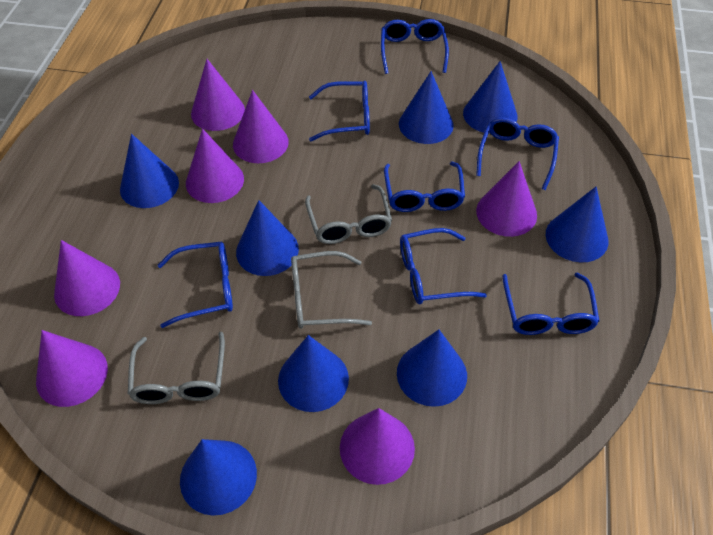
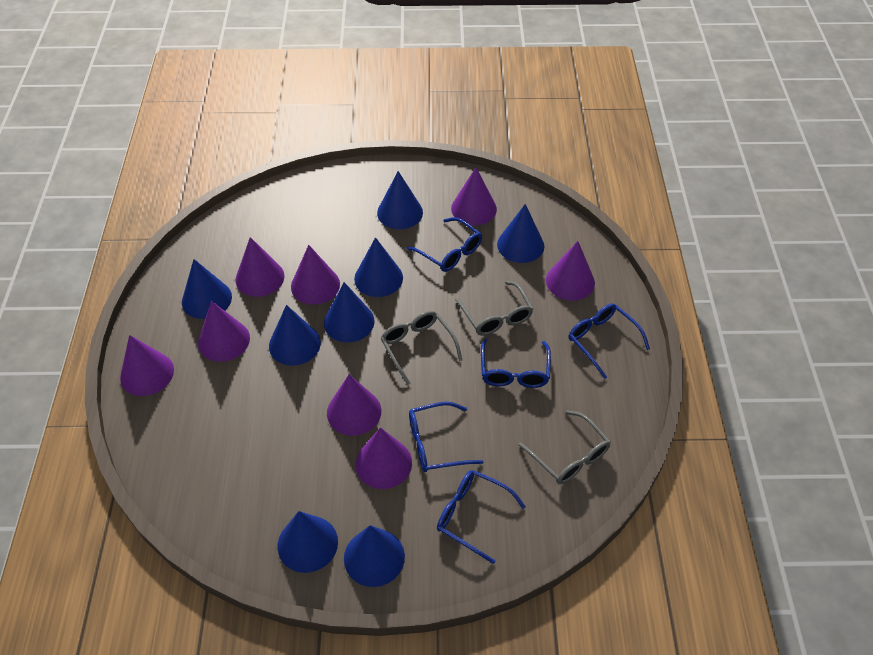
blue glasses: 7 -> 5
purple cone: 7 -> 8

